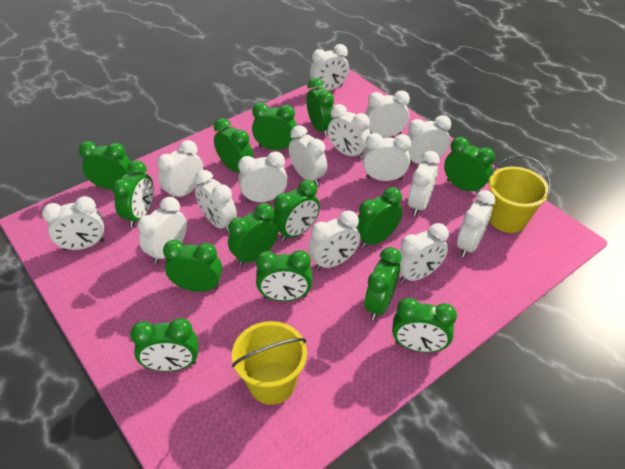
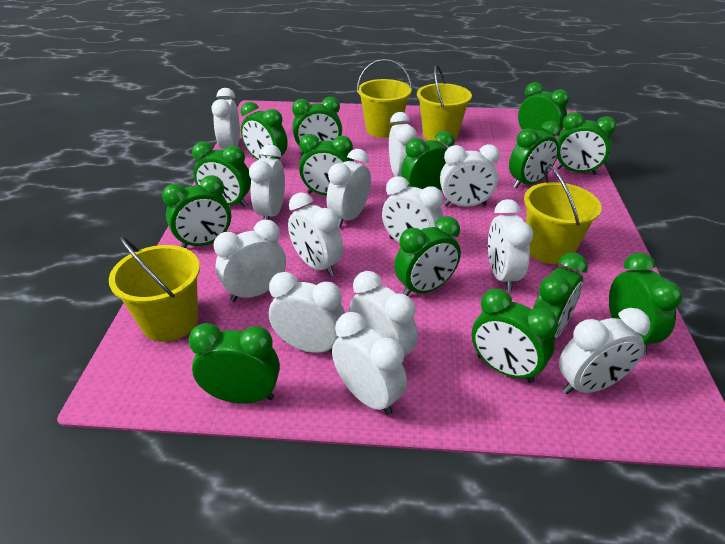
white clock: 15 -> 13
yellow bucket: 2 -> 4

